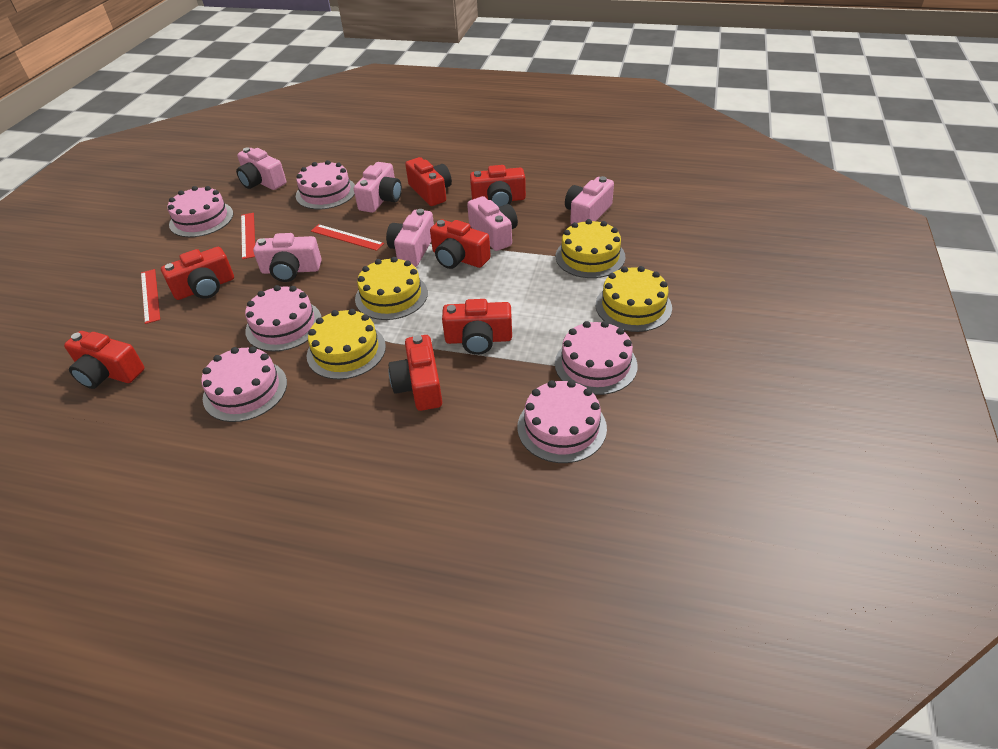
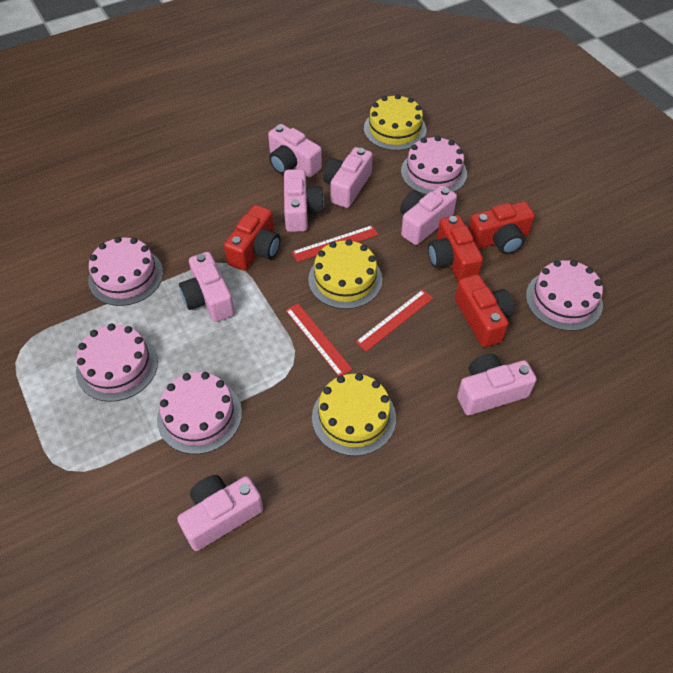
pink cake: 6 -> 5
pink camera: 6 -> 7
red camera: 7 -> 4
yellow cake: 4 -> 3

